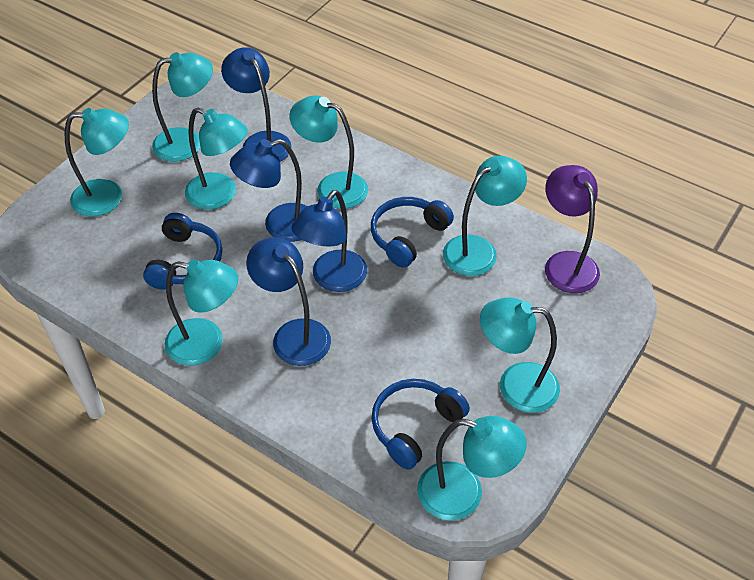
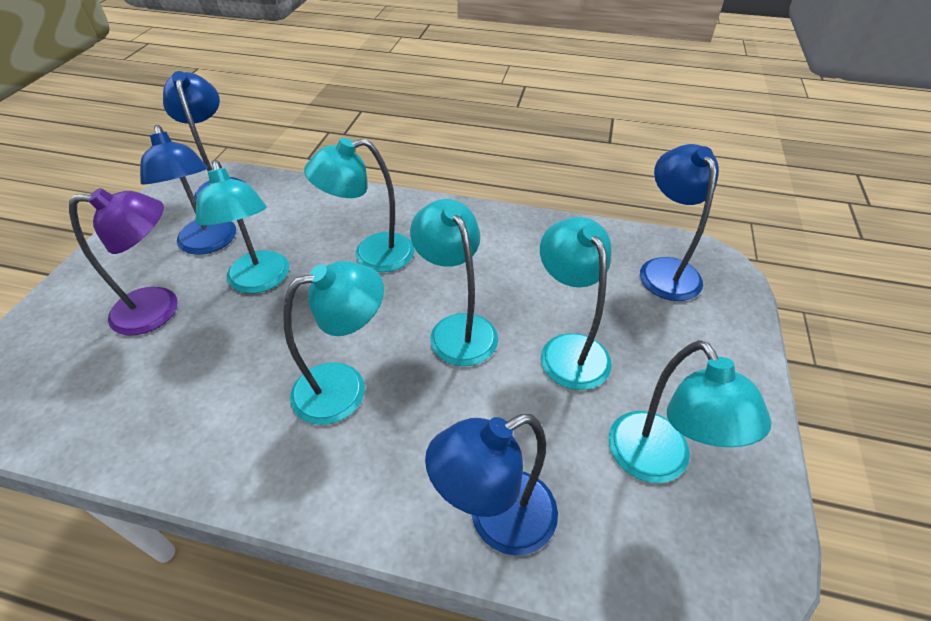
blue headphones: 3 -> 0
turquoise lamp: 8 -> 6

